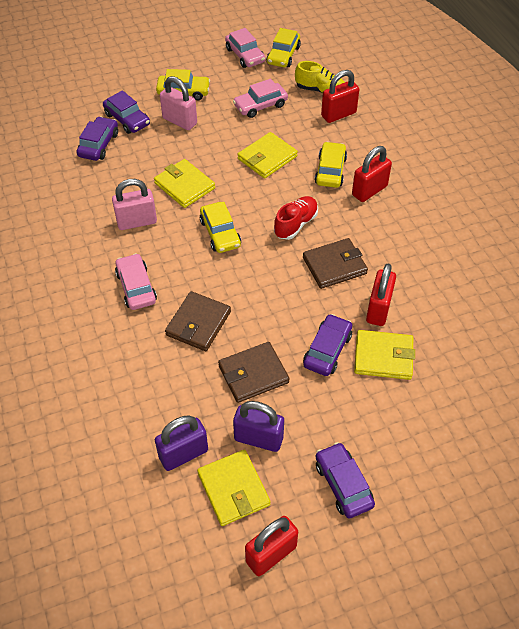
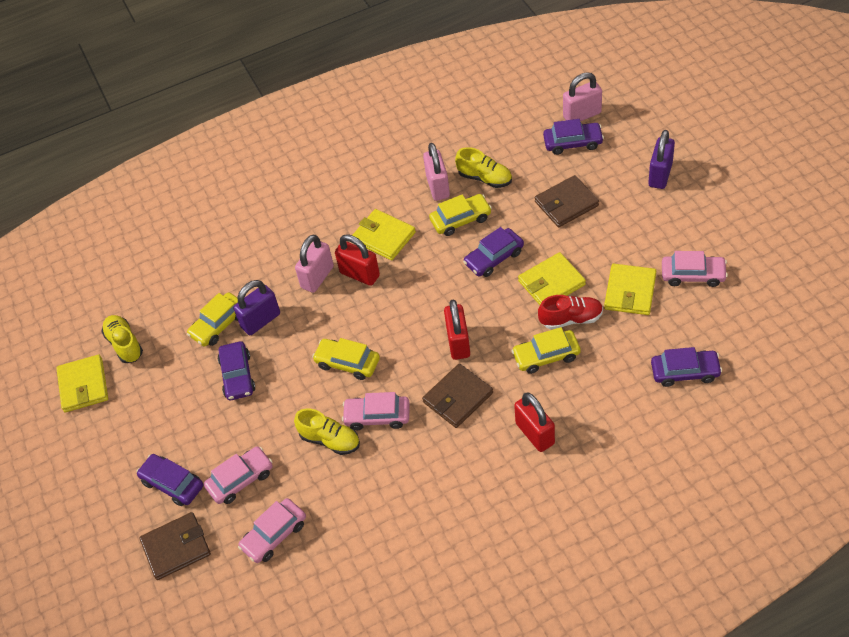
pink car: 3 -> 4
pink padlock: 2 -> 3
purple car: 4 -> 5
red padlock: 4 -> 3
yellow shoe: 1 -> 3

